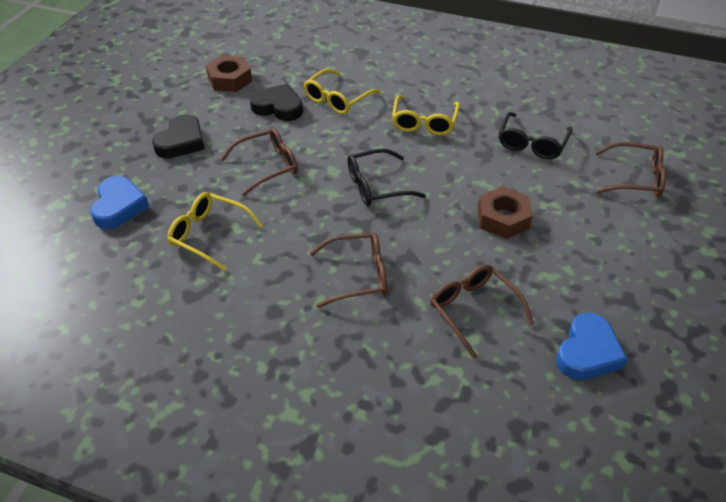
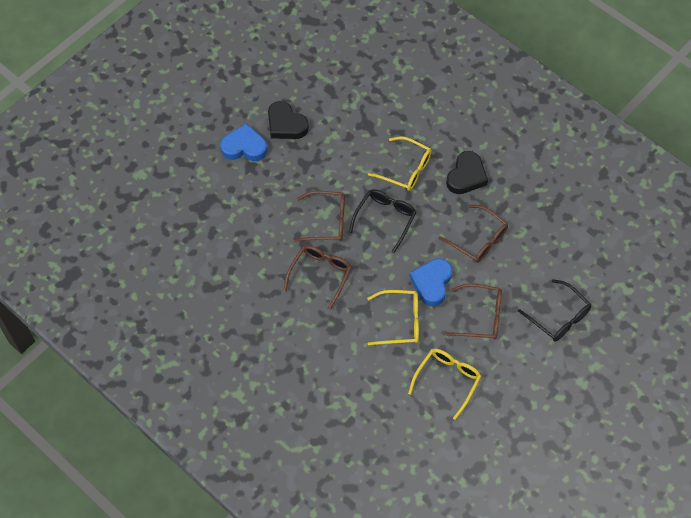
brown nut: 2 -> 0

